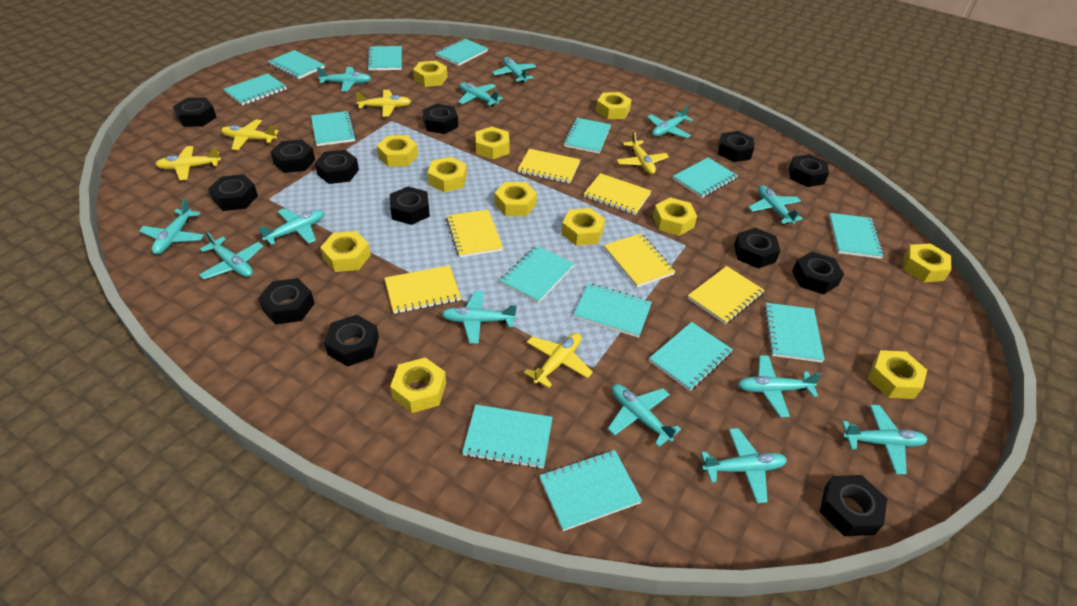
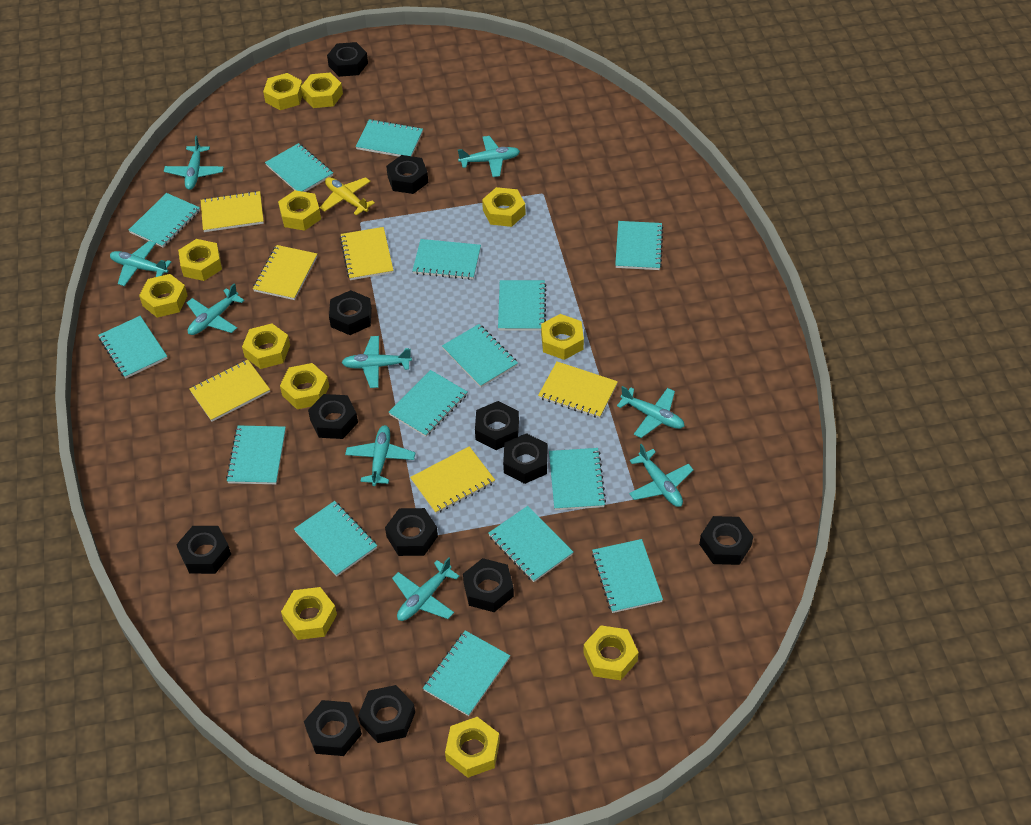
black nut: 13 -> 12
turquoise notebook: 14 -> 15
turquoise plane: 13 -> 9
yellow plane: 5 -> 1

